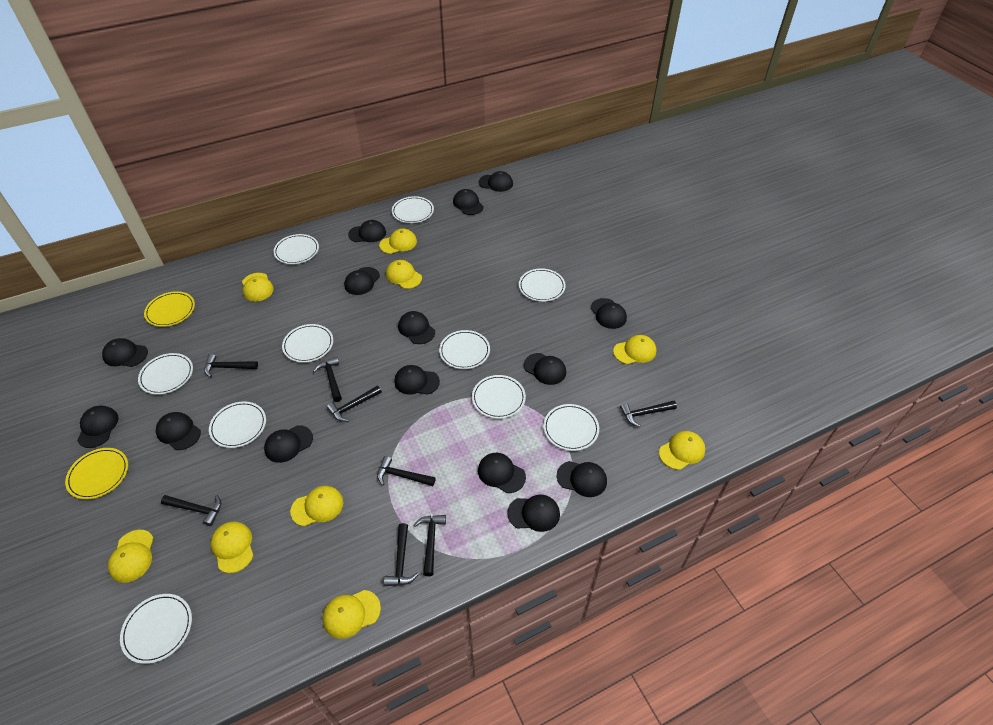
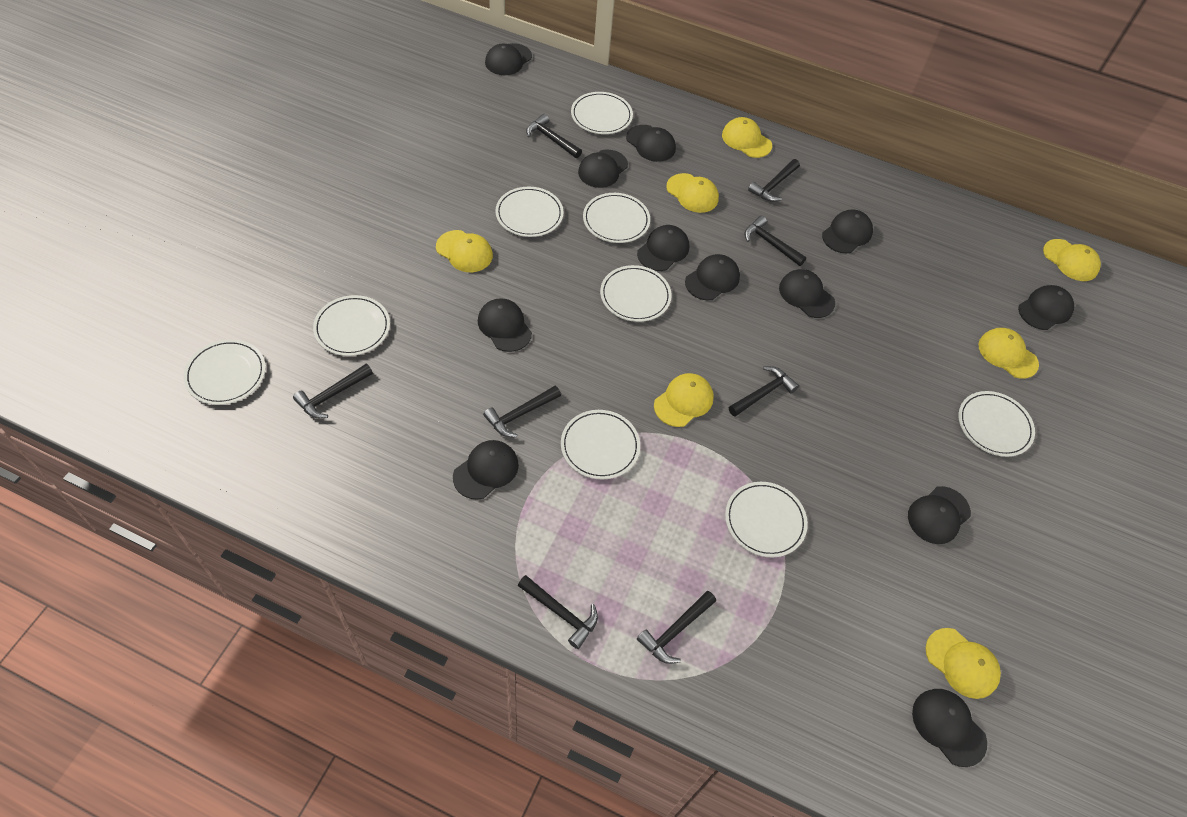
black cap: 15 -> 12
white plate: 10 -> 9
yellow cap: 9 -> 7
yellow plate: 2 -> 0

